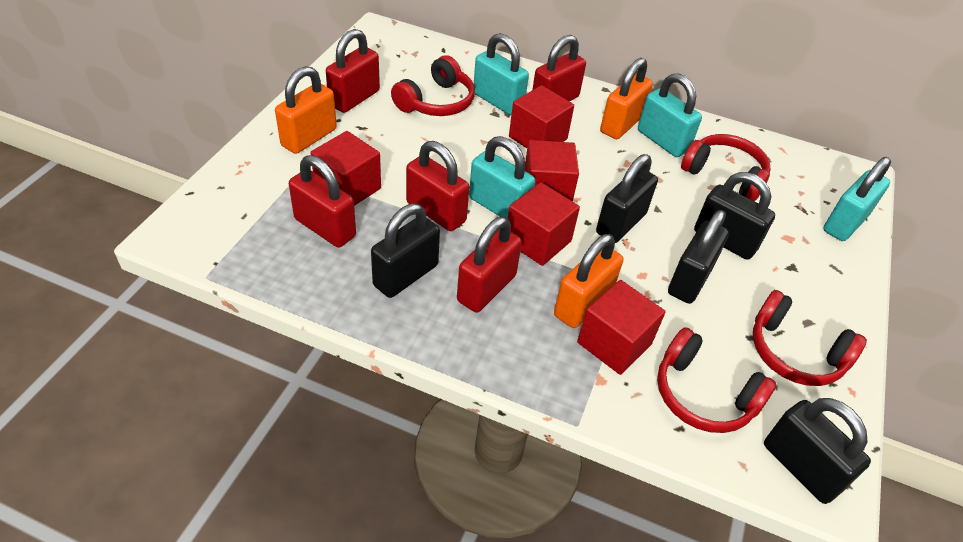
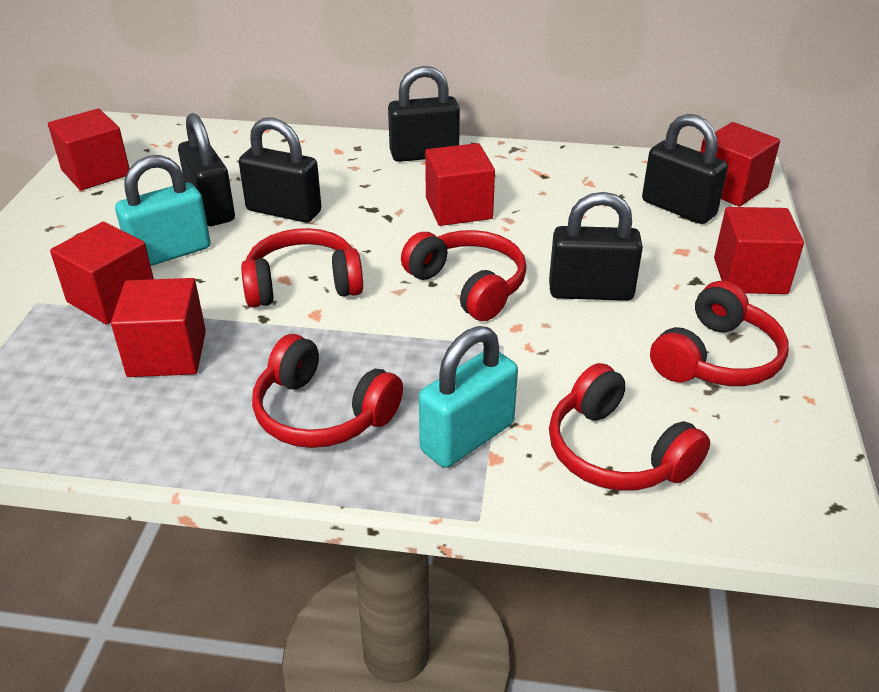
orange padlock: 3 -> 0
red cube: 5 -> 6
red headphones: 4 -> 5
red padlock: 5 -> 0
turquoise padlock: 4 -> 2

